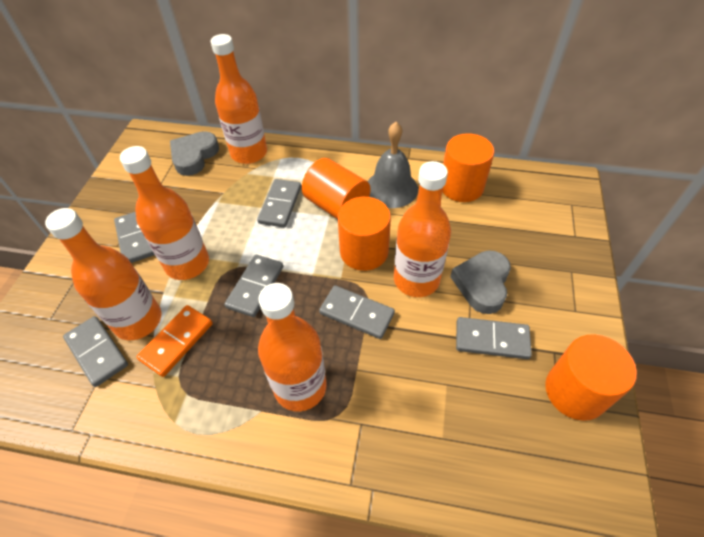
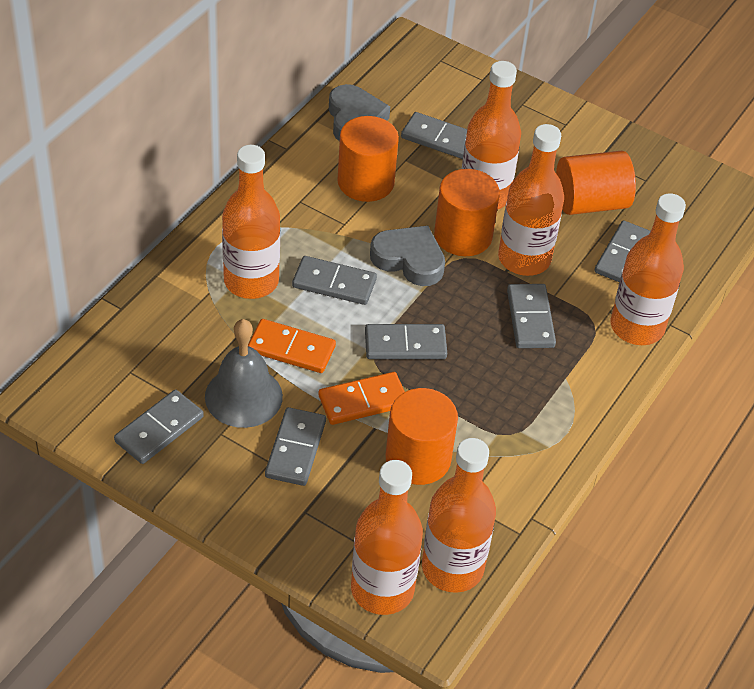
grey domino: 6 -> 7
orange bottle: 5 -> 6
orange domino: 1 -> 2

